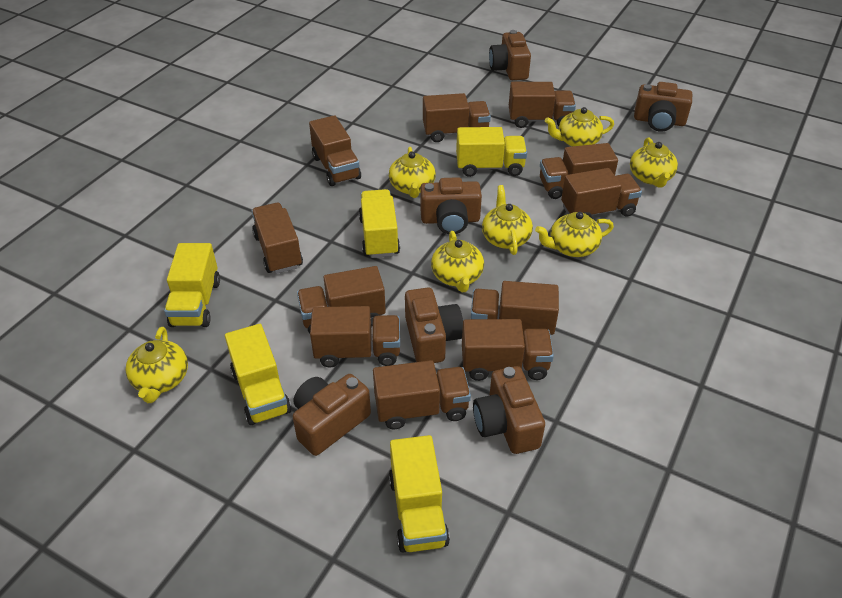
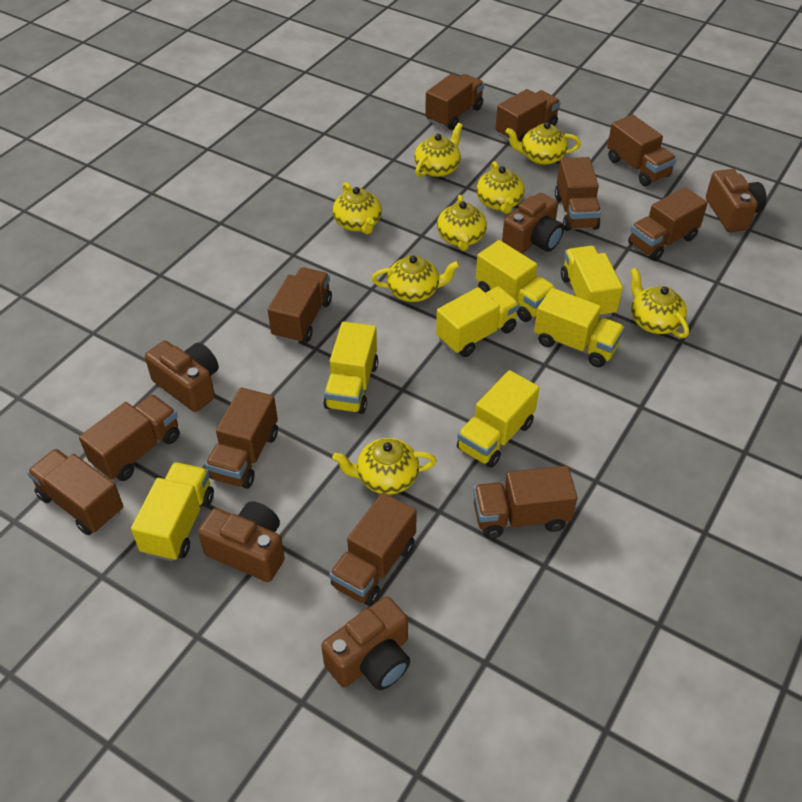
brown camera: 6 -> 5
yellow teapot: 7 -> 8
yellow truck: 5 -> 7

